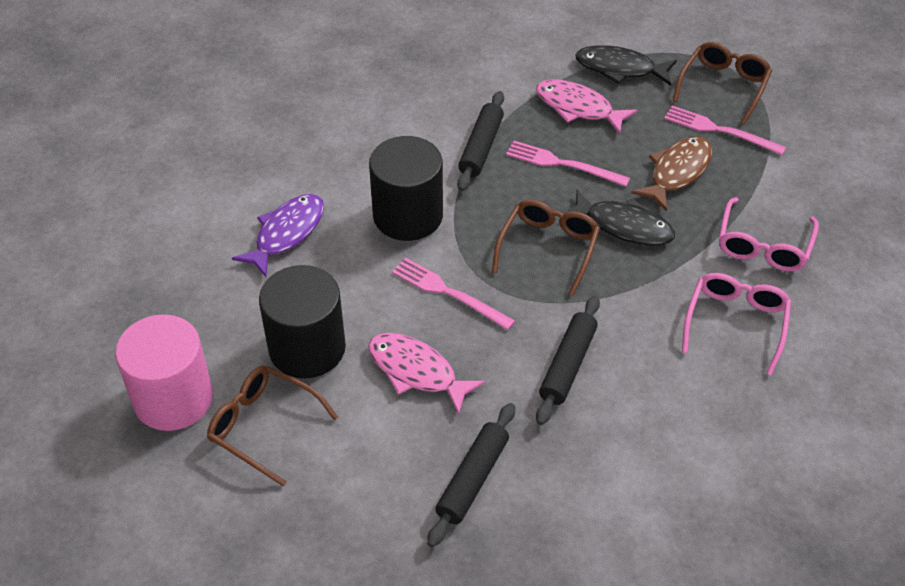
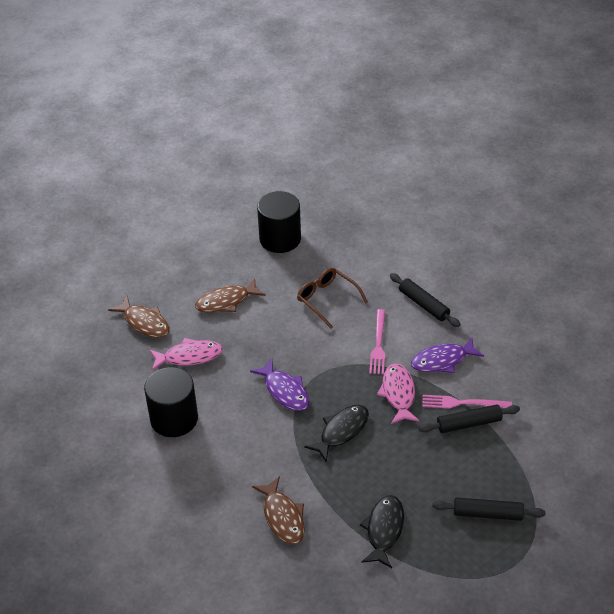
brown fish: 1 -> 3
brown glasses: 3 -> 1
pink cylinder: 1 -> 0
pink fork: 3 -> 2
pink glasses: 2 -> 0
purple fish: 1 -> 2

